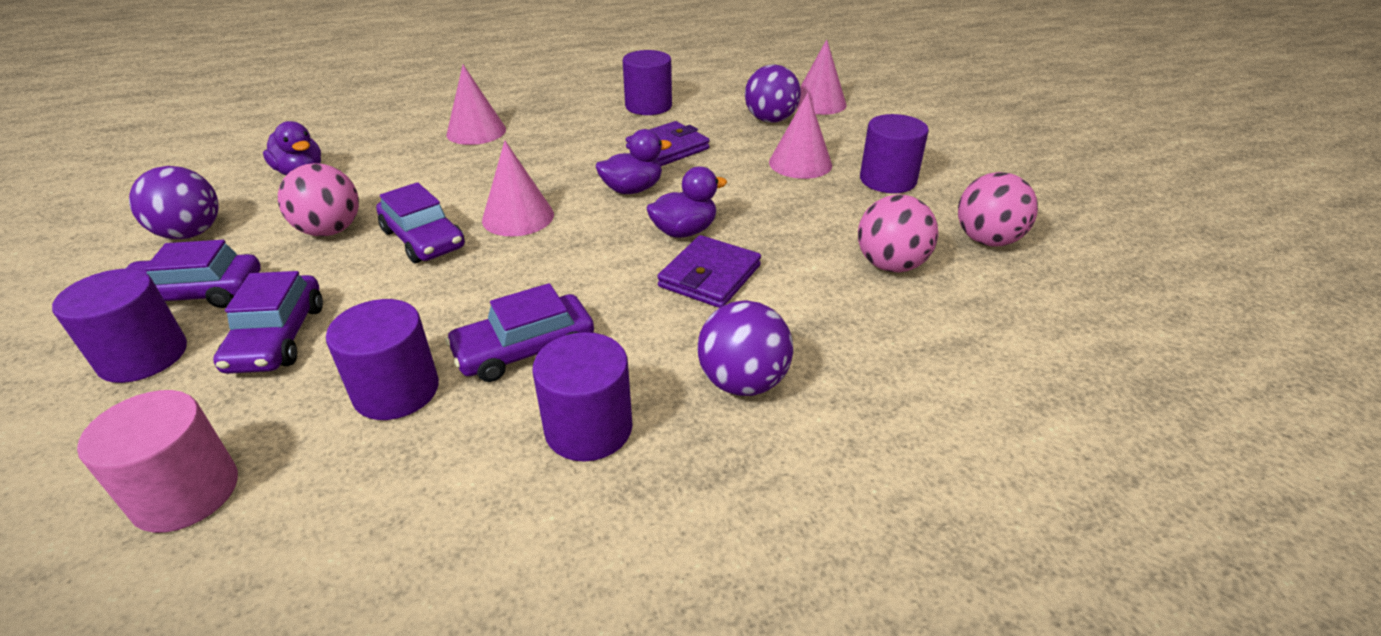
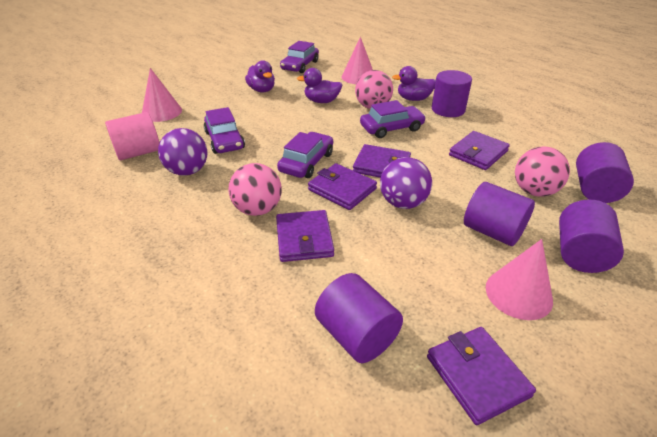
pink cone: 4 -> 3
purple ball: 3 -> 2
purple wallet: 2 -> 5

